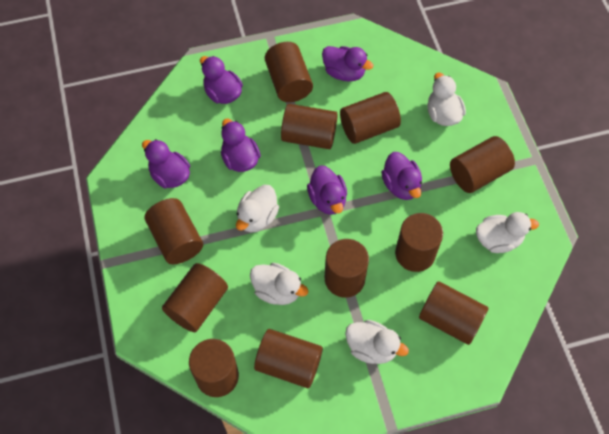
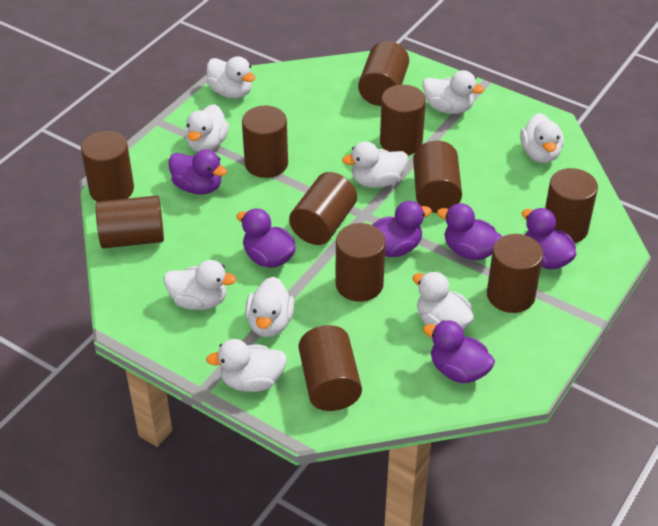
white duck: 5 -> 9

